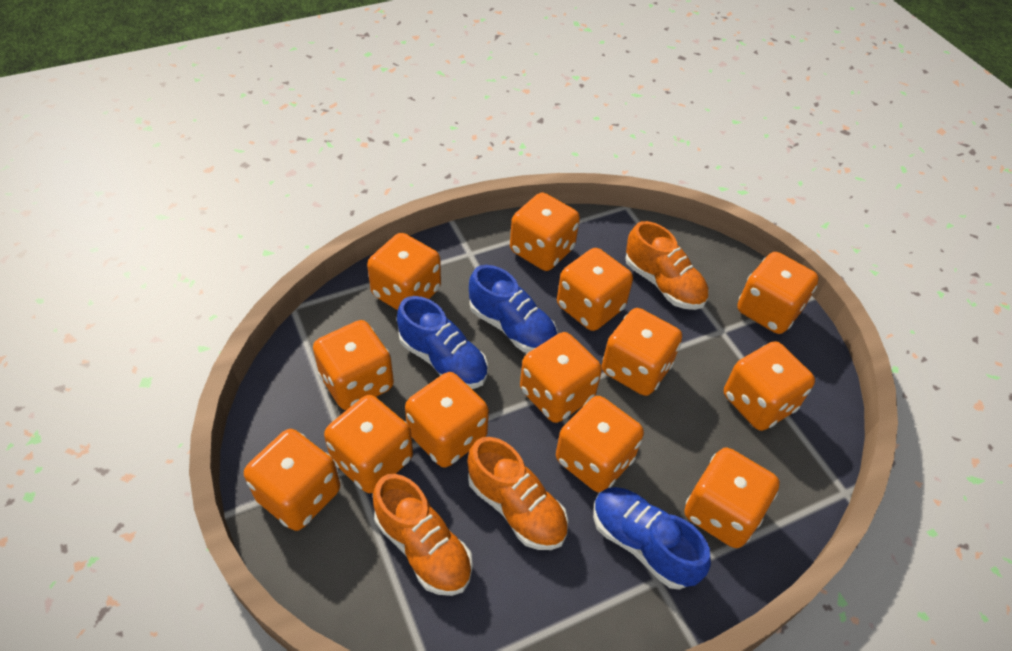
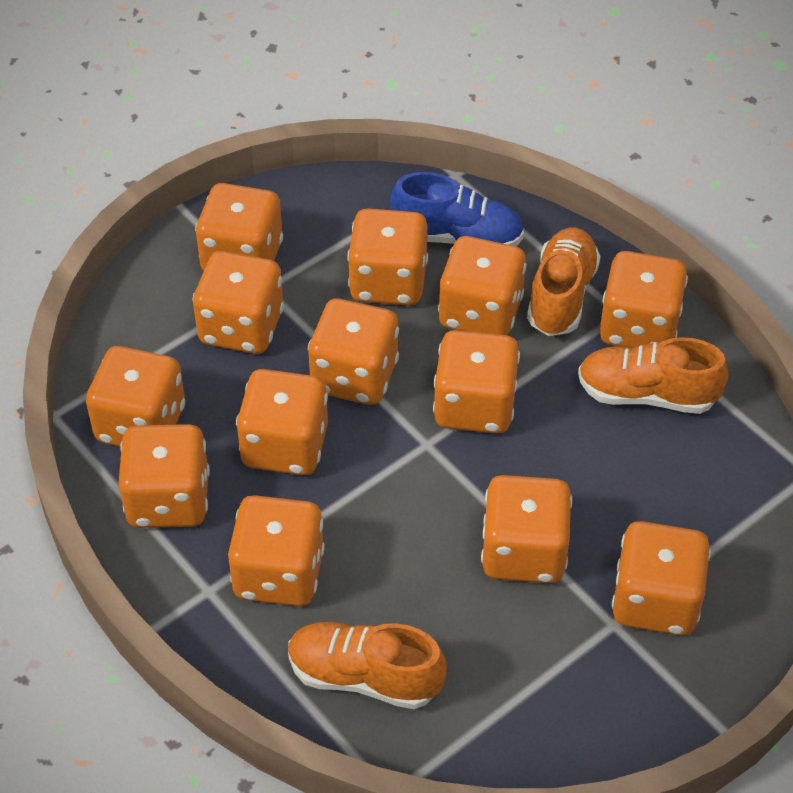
blue shoe: 3 -> 1

